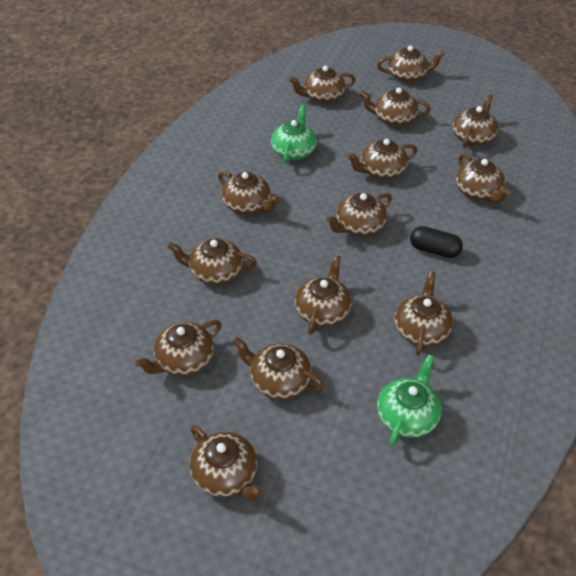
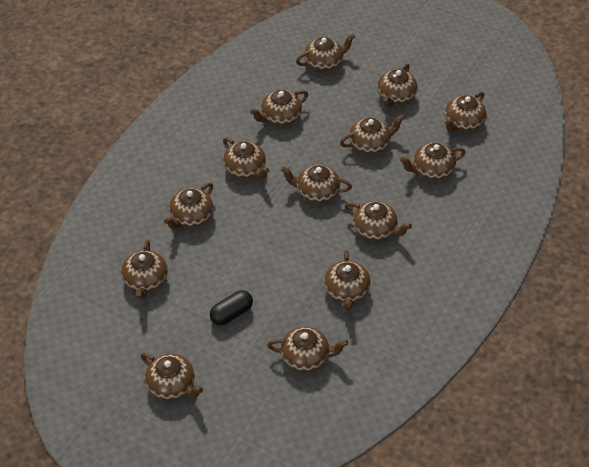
green teapot: 2 -> 0

